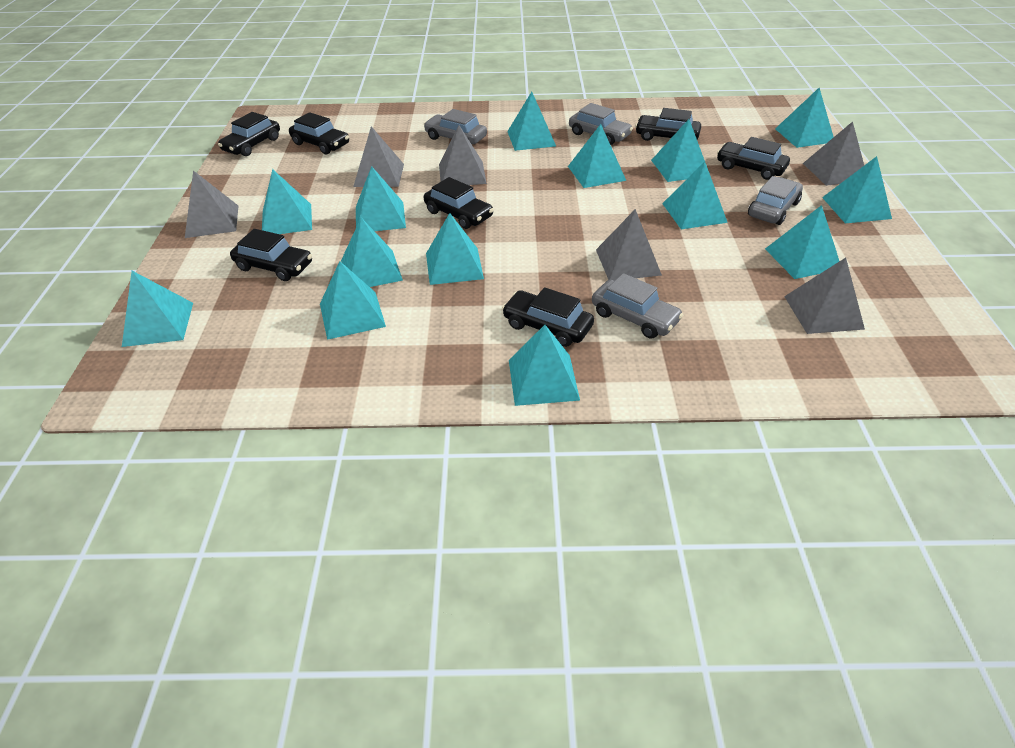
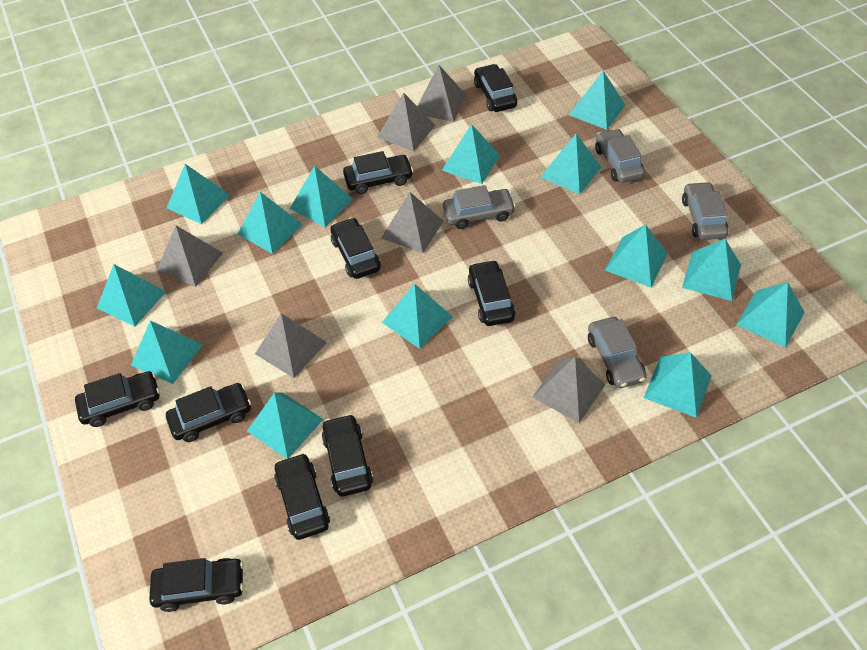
black car: 7 -> 9

